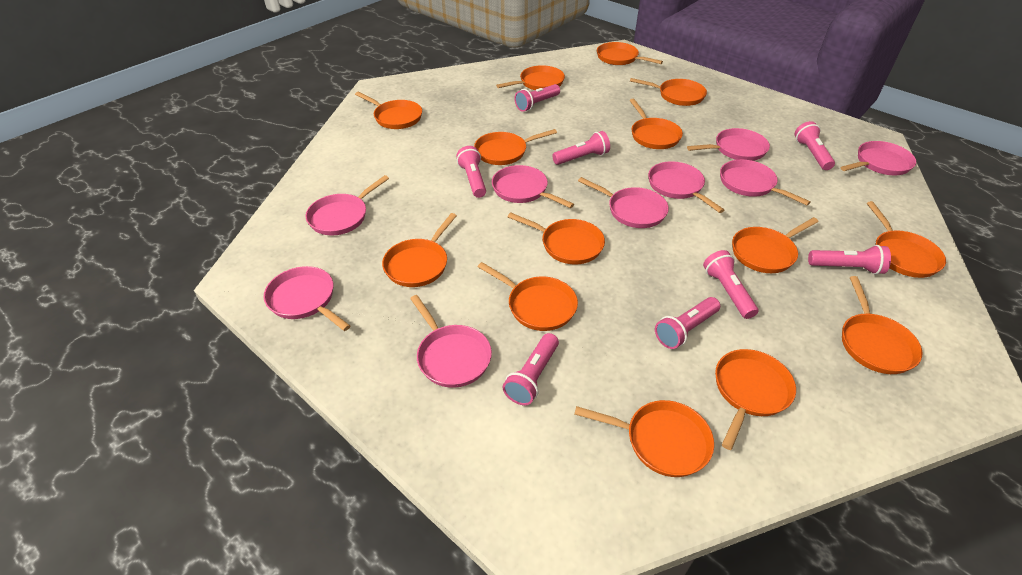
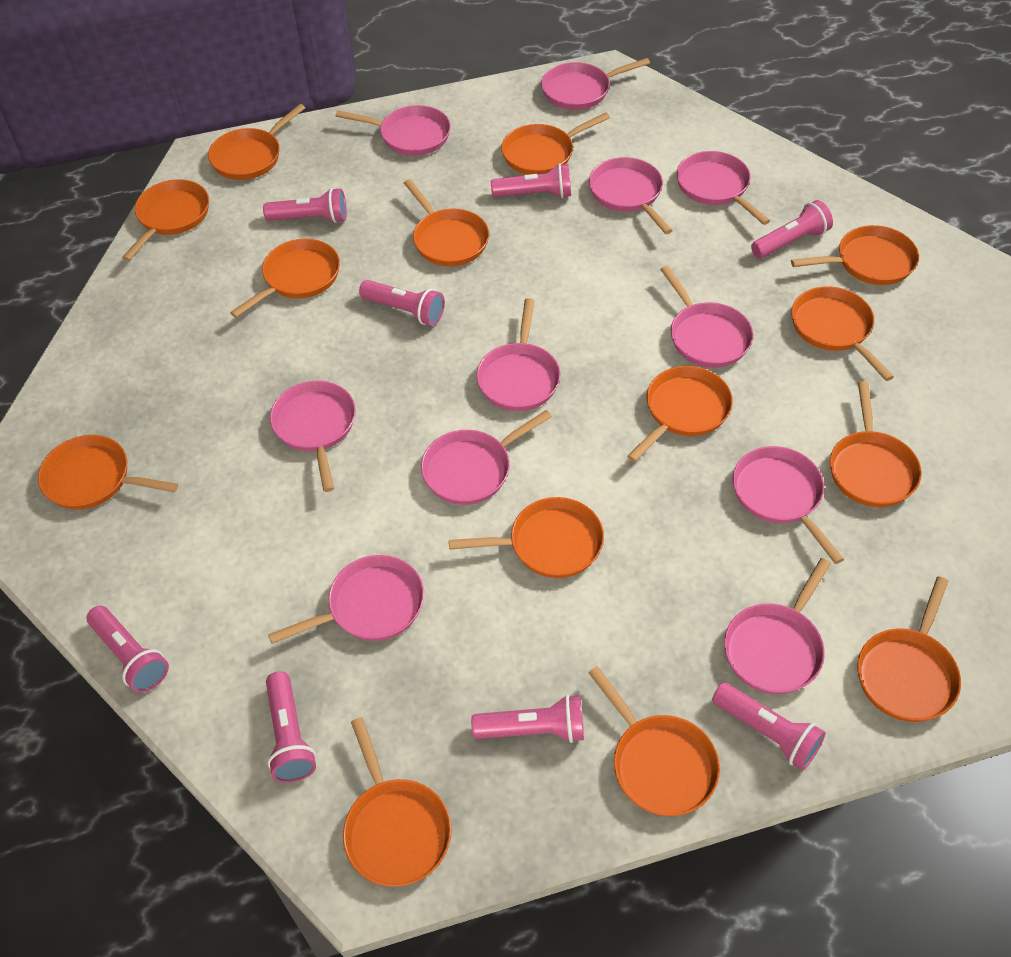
pink pan: 9 -> 11

